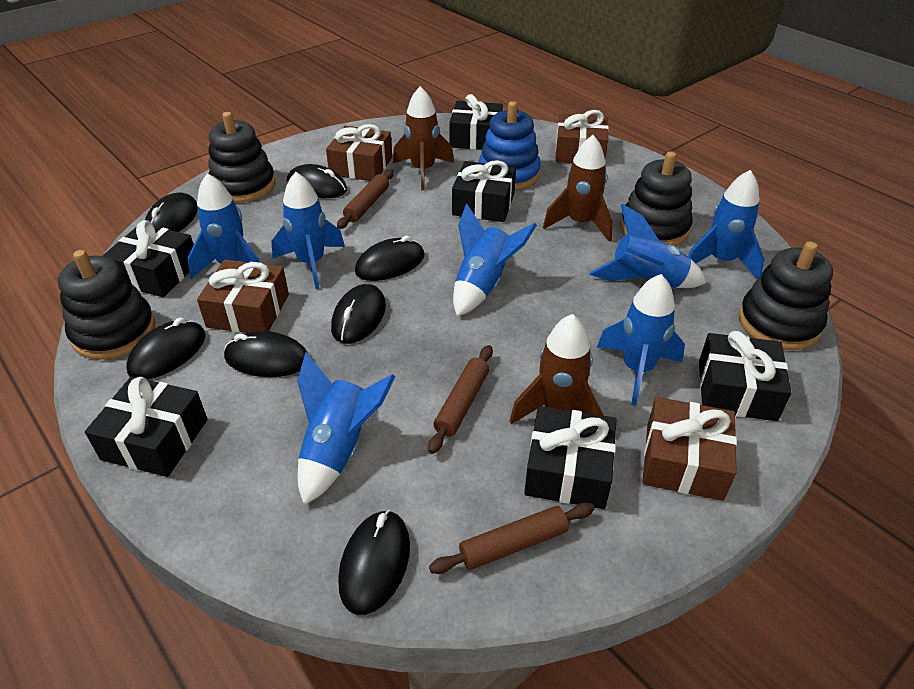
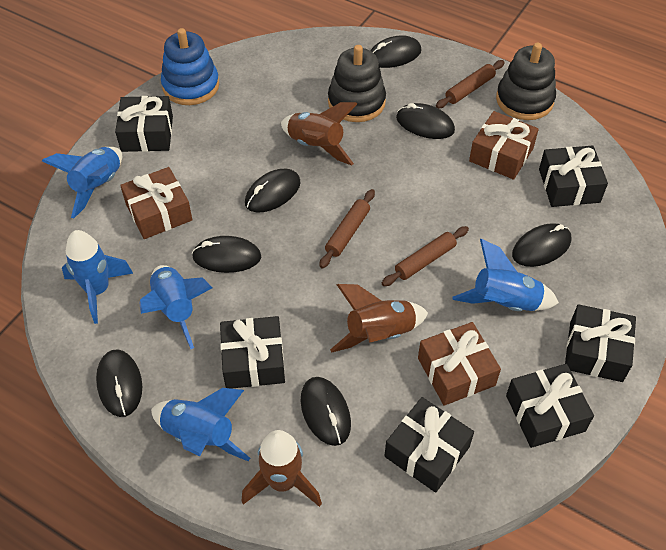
black stacking toy: 4 -> 2
blue rocket: 7 -> 5
brown gift: 4 -> 3

